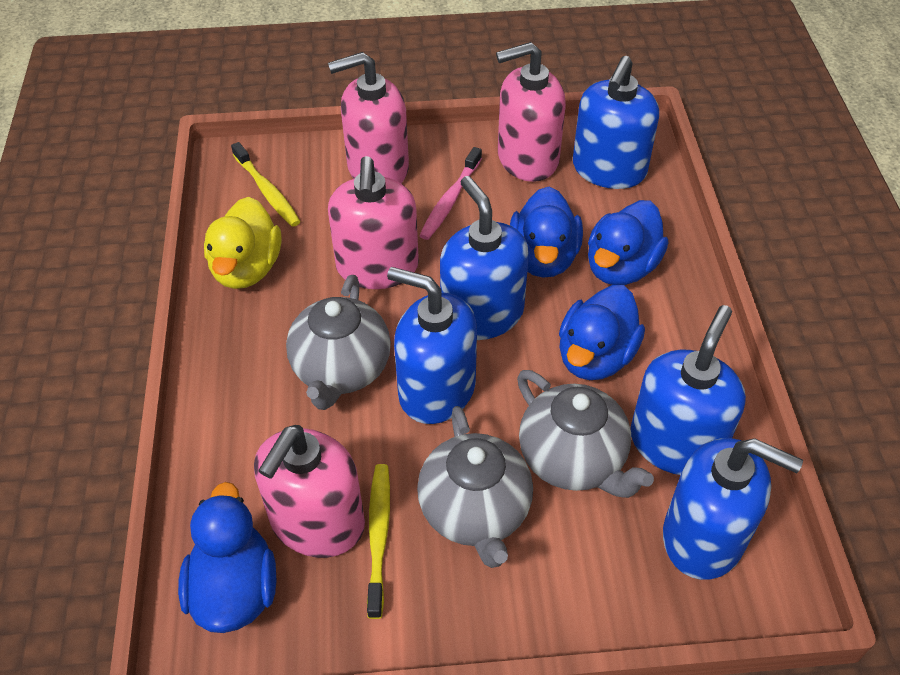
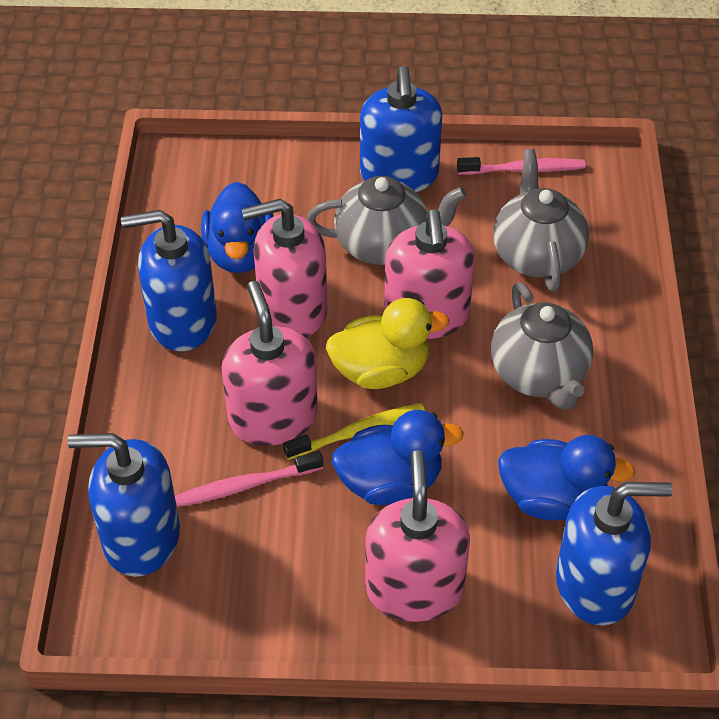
blue duck: 4 -> 3
blue soap dispenser: 5 -> 4
pink toothbrush: 1 -> 2
yellow toothbrush: 2 -> 1

